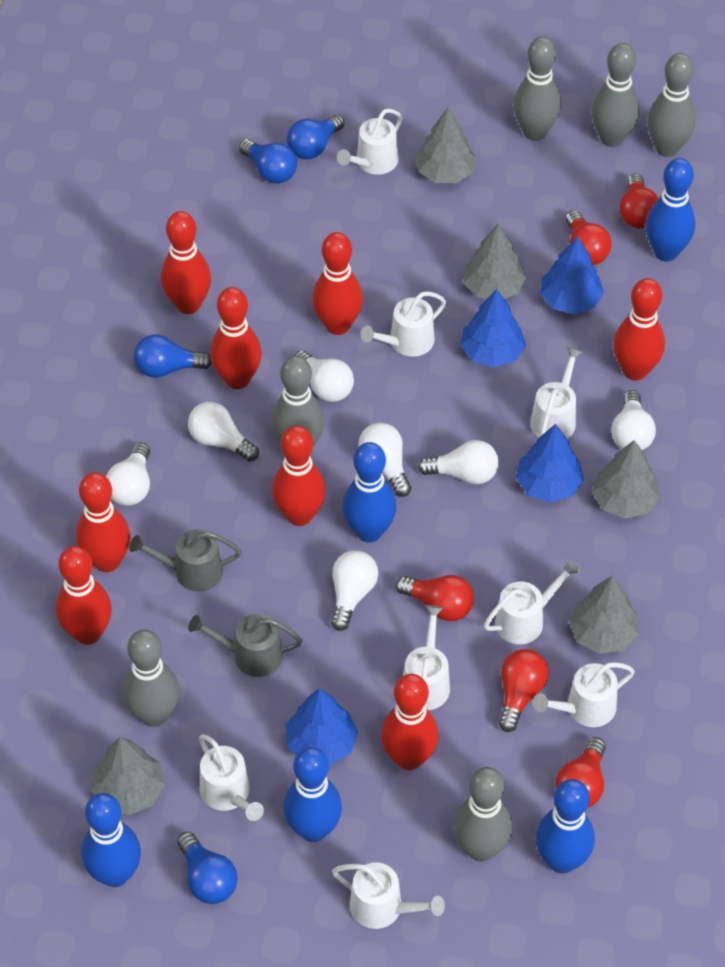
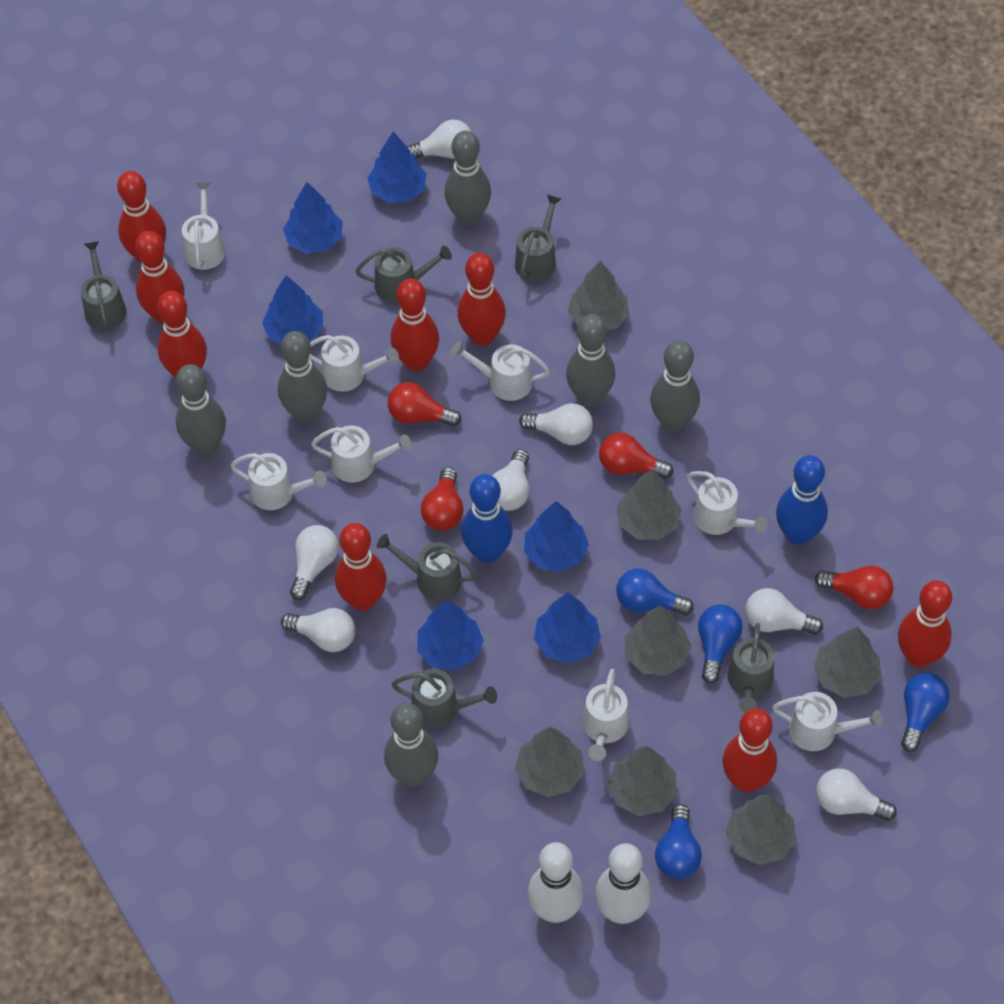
blue bowling pin: 5 -> 2
blue tree: 4 -> 6
grey tree: 5 -> 7
grey watering can: 2 -> 6
red light bulb: 5 -> 4
white bowling pin: 0 -> 2

